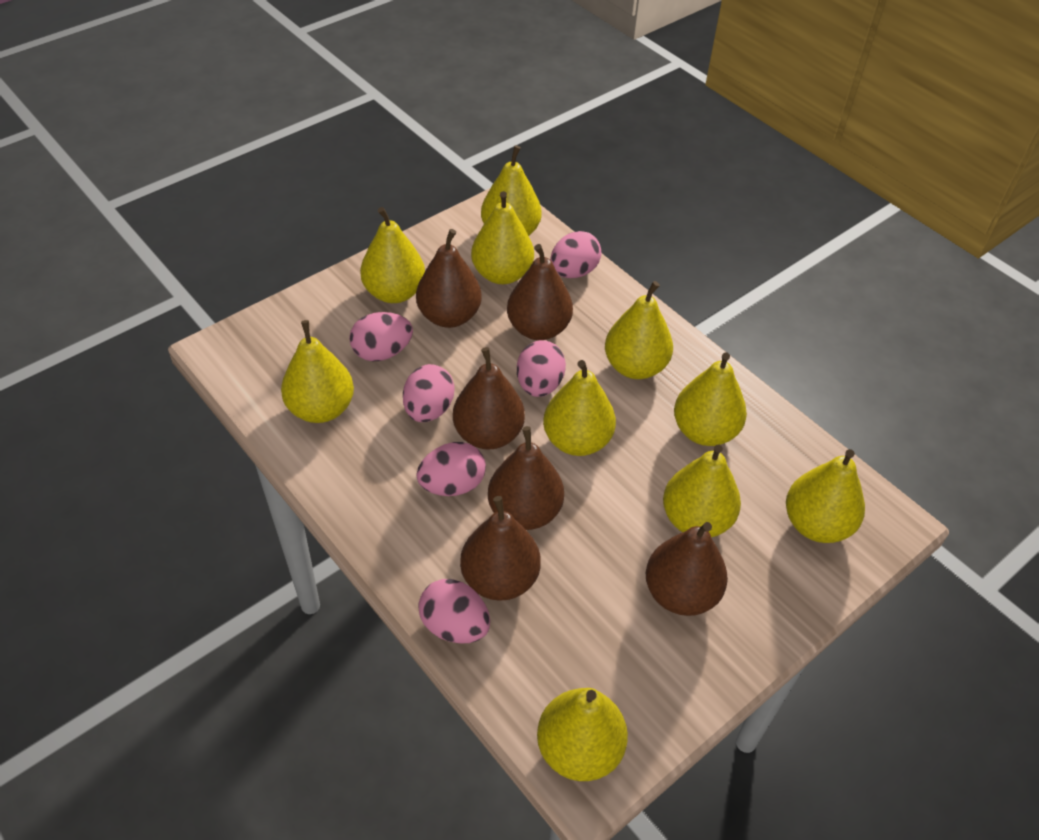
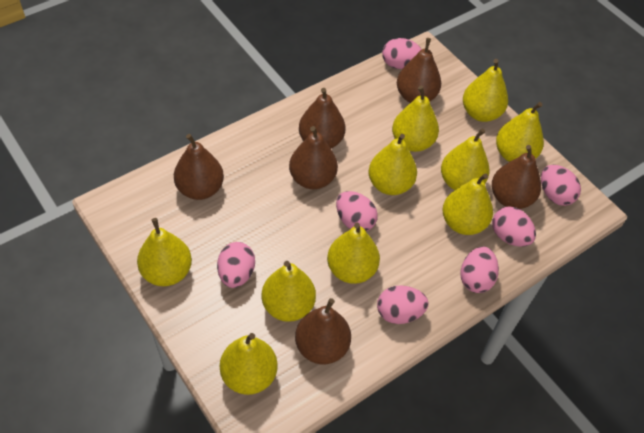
pink egg: 6 -> 7

